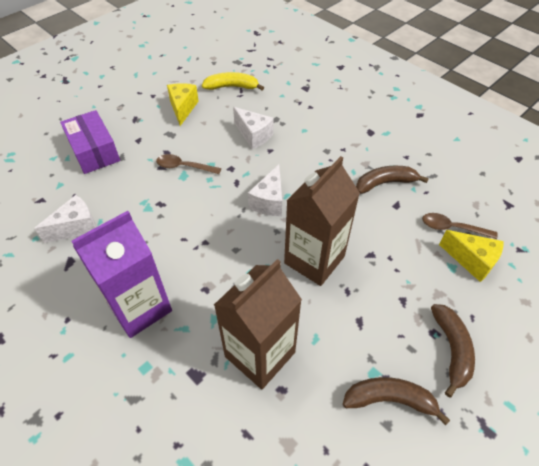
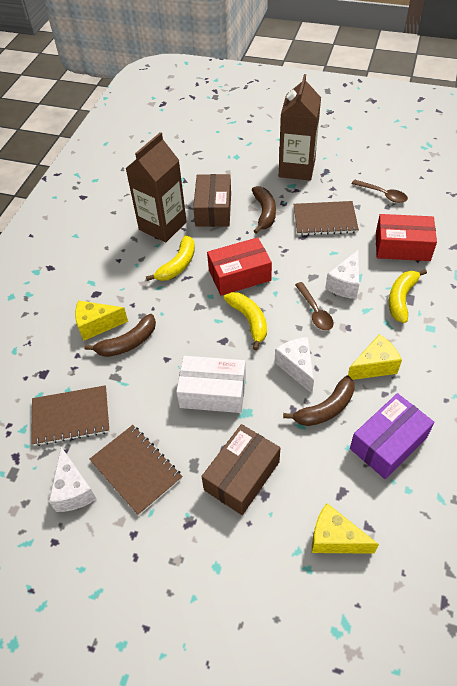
brown box: 0 -> 2
brown notebook: 0 -> 3
purple carton: 1 -> 0
red box: 0 -> 2
white box: 0 -> 1
yellow banana: 1 -> 3
yellow cheese: 2 -> 3

